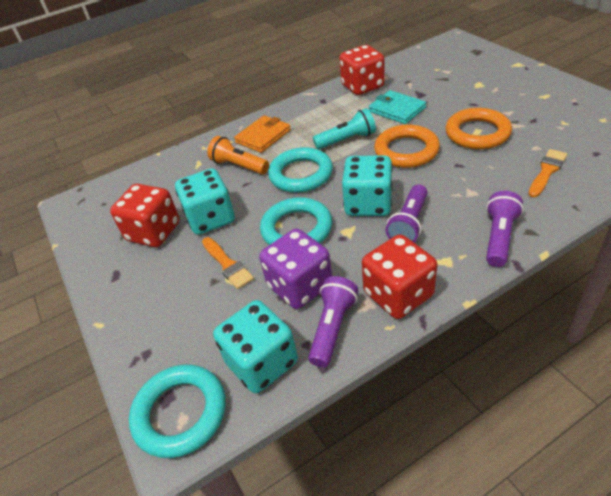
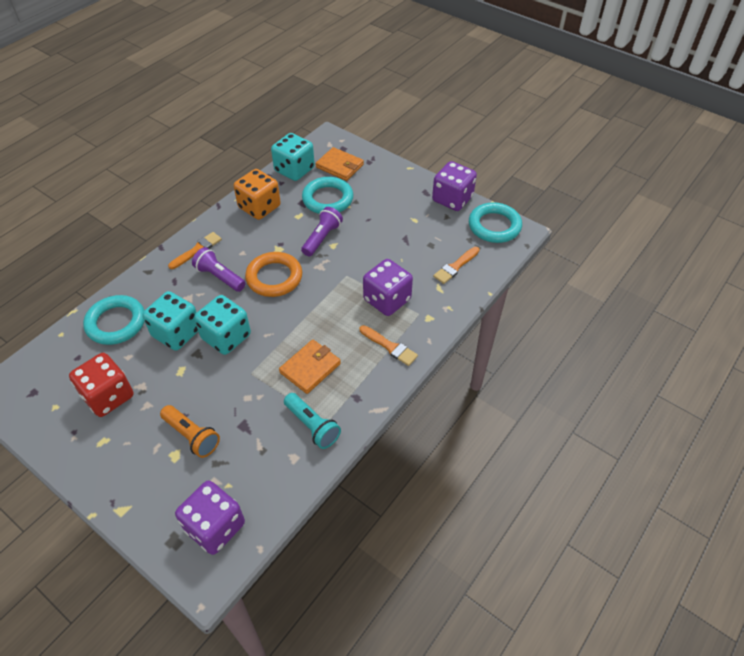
orange brush: 2 -> 3
orange dice: 0 -> 1
orange ring: 2 -> 1
orange wallet: 1 -> 2
purple dice: 1 -> 3
purple flashlight: 3 -> 2
red dice: 3 -> 1
turquoise wallet: 1 -> 0

